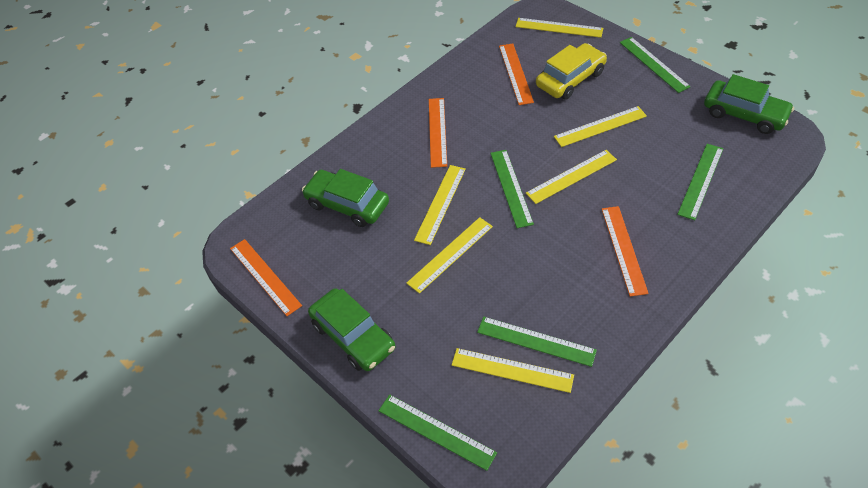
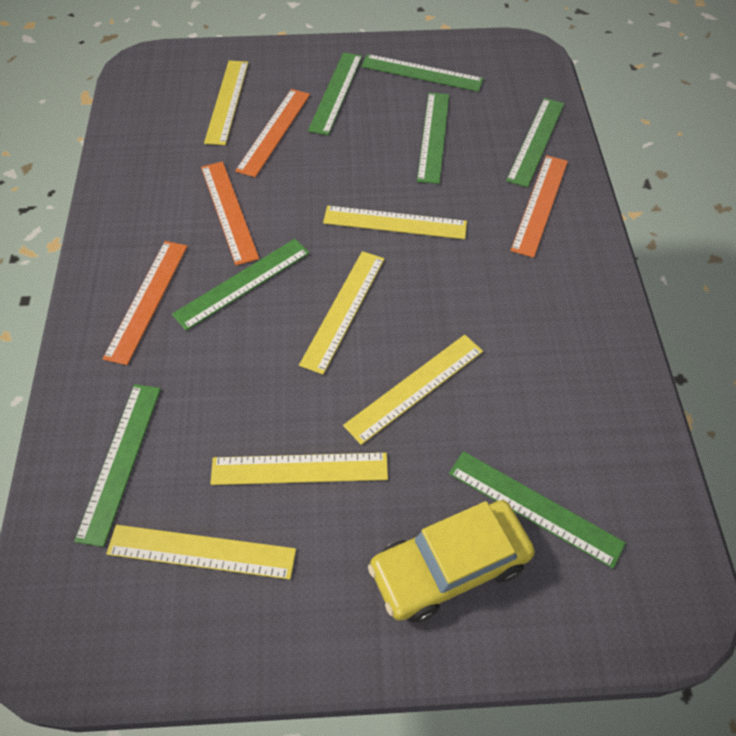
green car: 3 -> 0
green ruler: 5 -> 7

